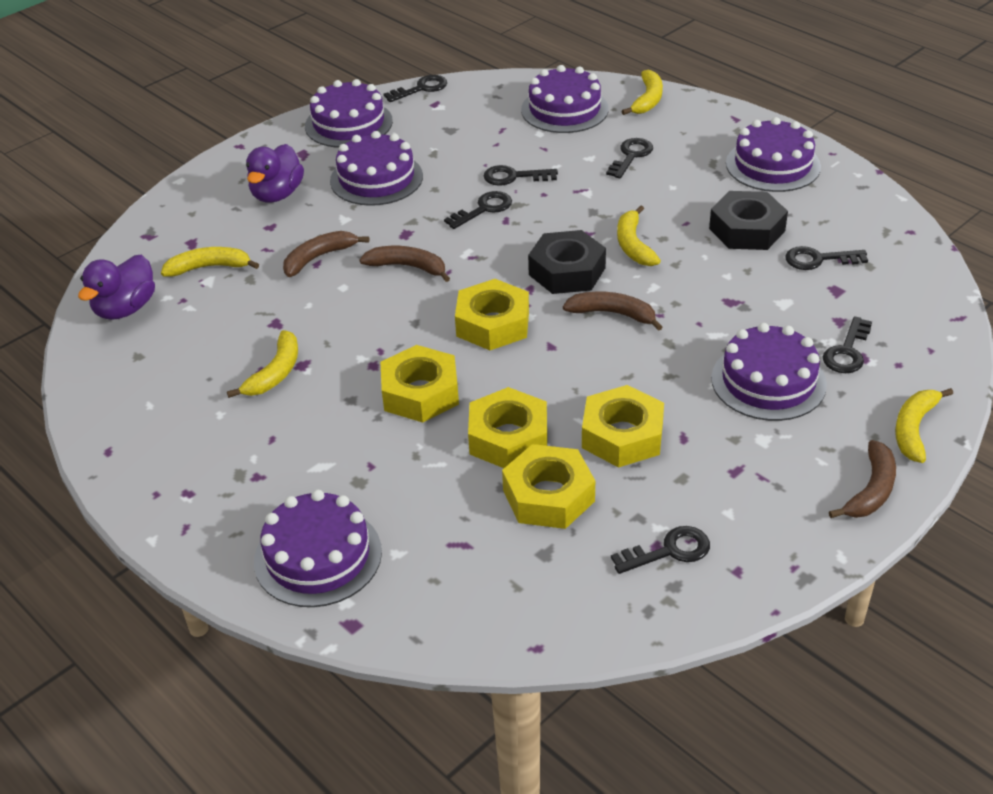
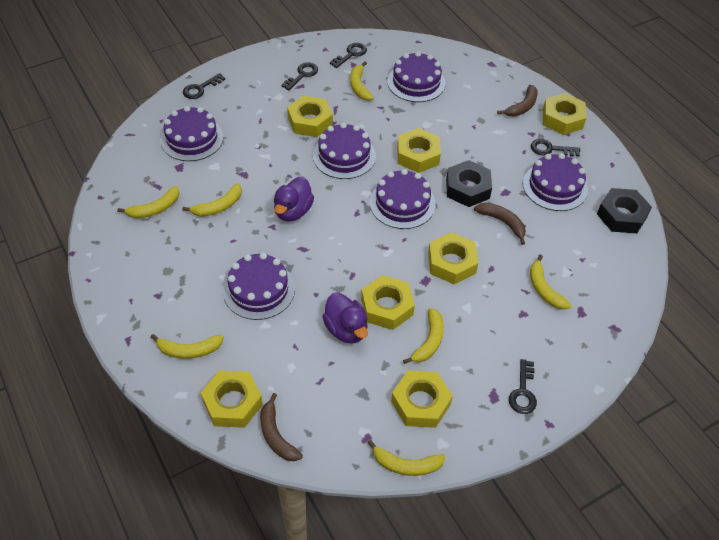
black key: 7 -> 5
brown banana: 4 -> 3
yellow banana: 5 -> 7
yellow nut: 5 -> 7

